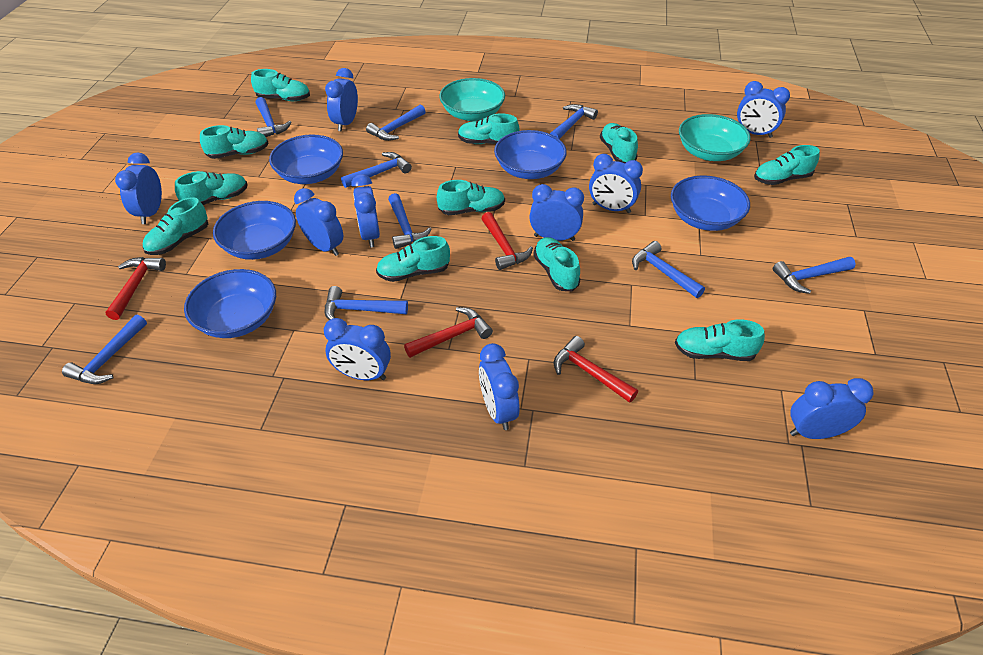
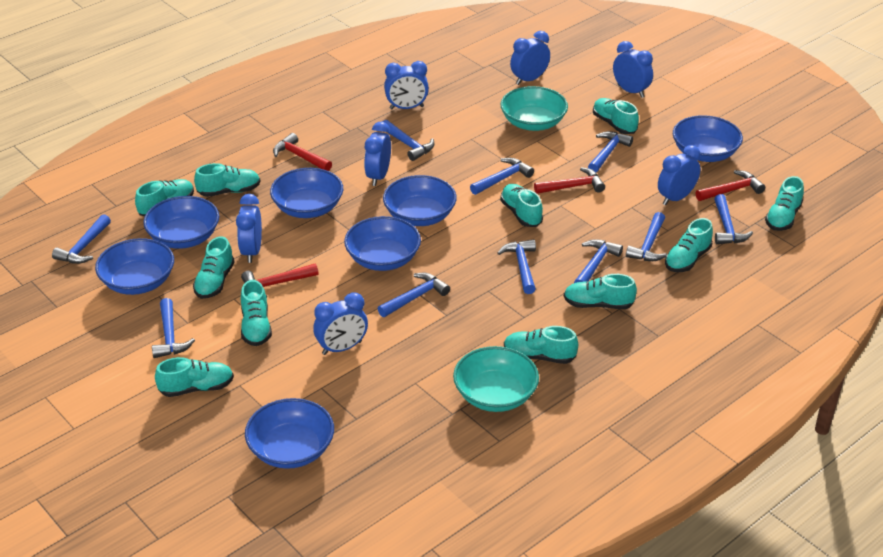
blue bowl: 5 -> 7
blue clock: 10 -> 7
blue hammer: 9 -> 10

